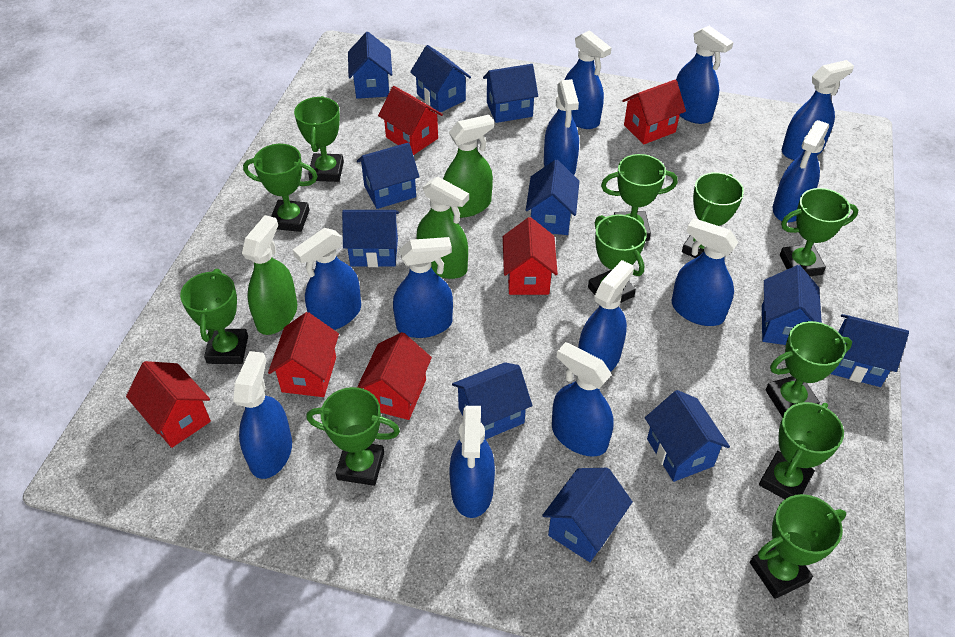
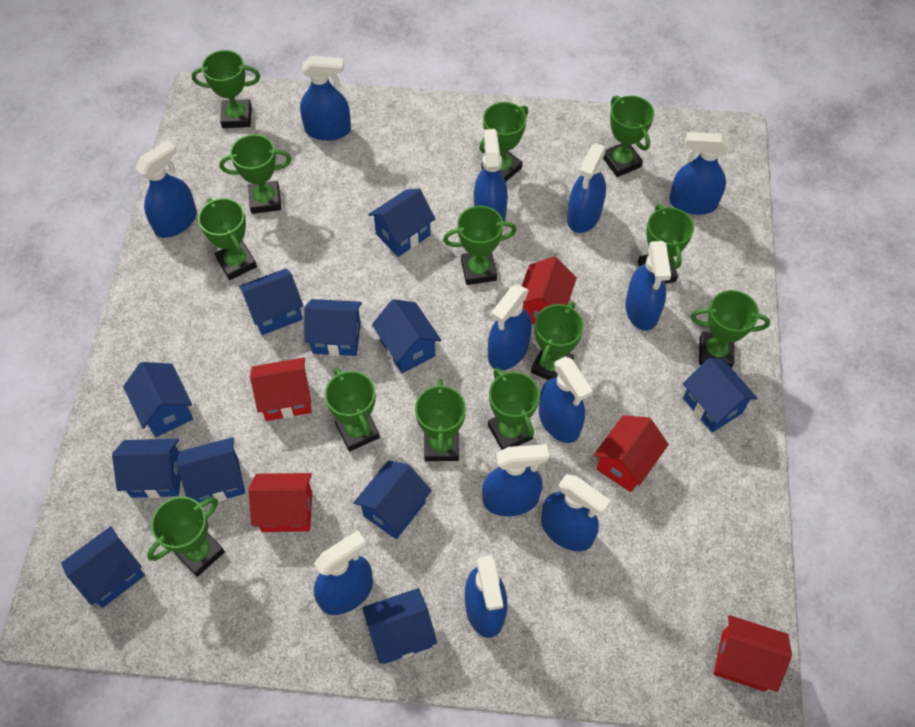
green spray bottle: 3 -> 0
green trophy: 11 -> 13
red house: 6 -> 5

